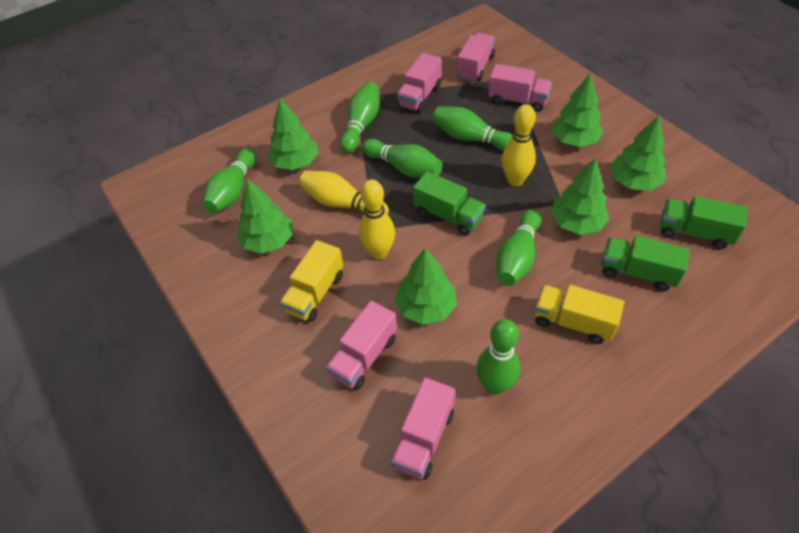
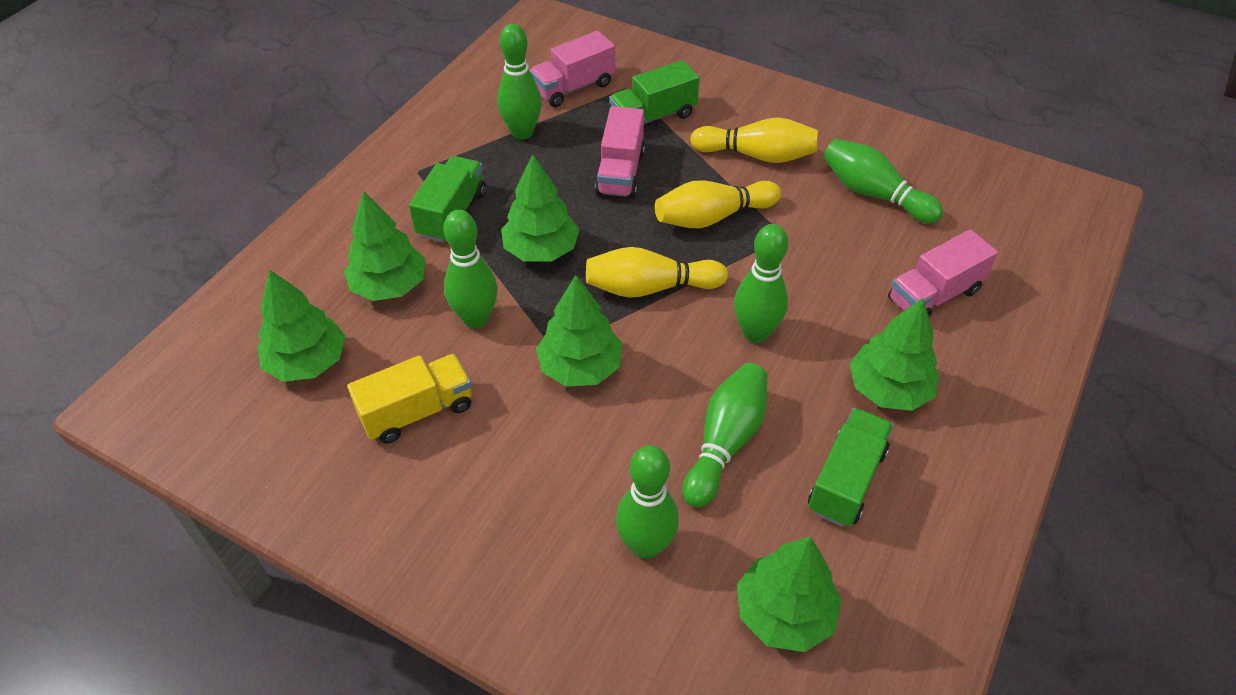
pink truck: 5 -> 3
yellow truck: 2 -> 1

